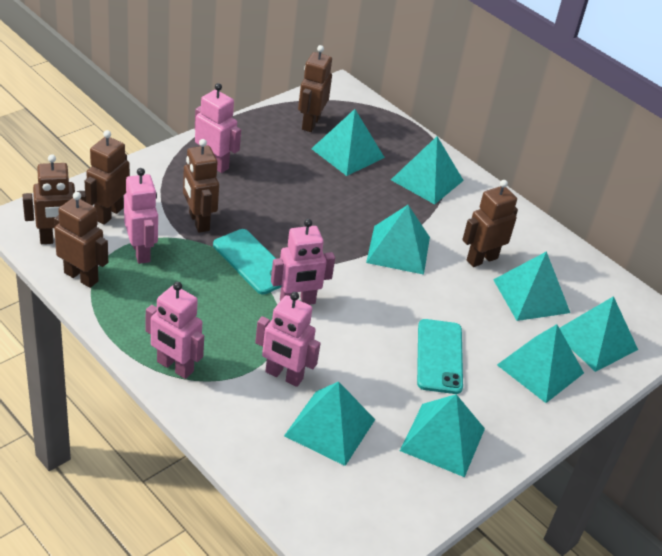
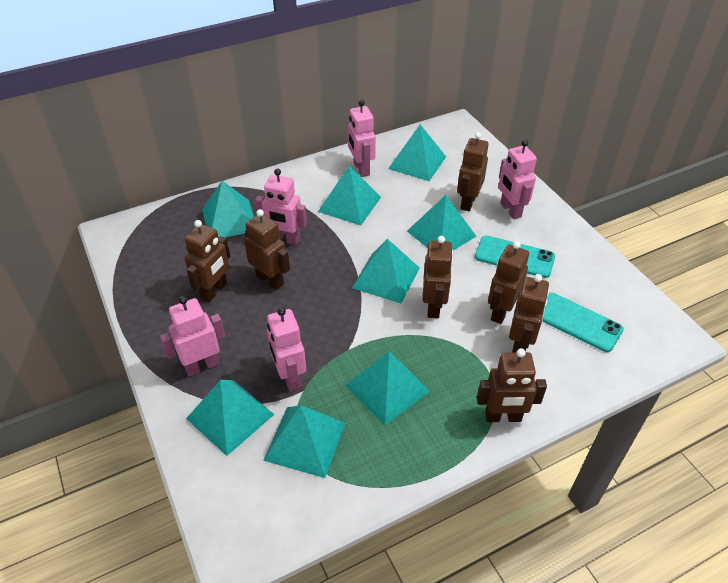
brown robot: 6 -> 7

